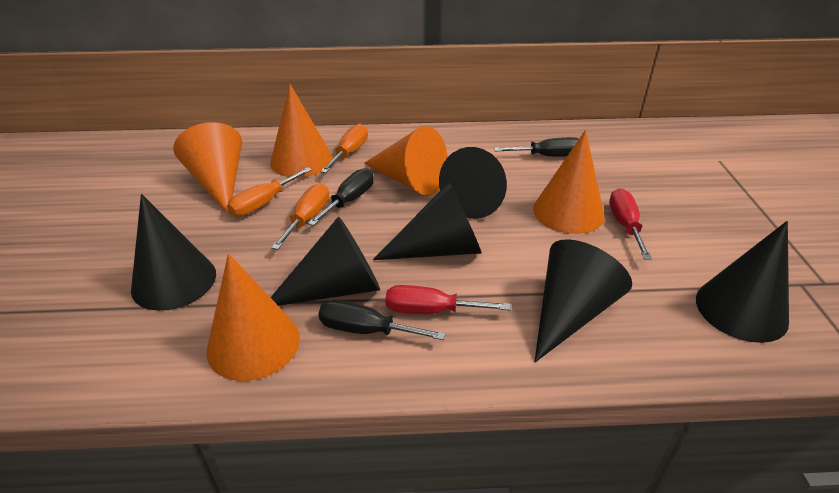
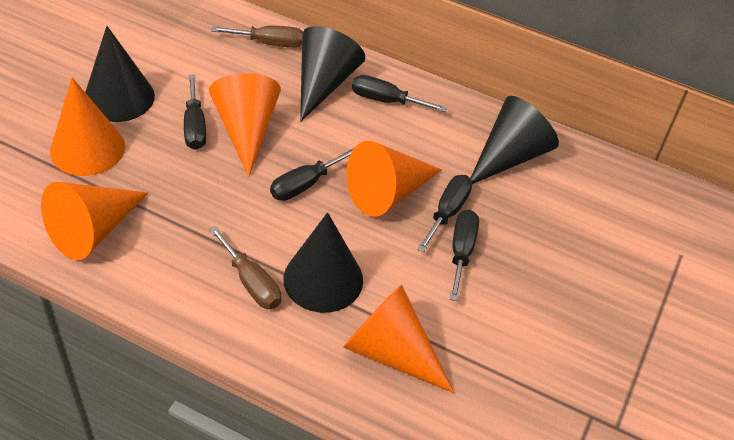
black cone: 6 -> 4
black screwdriver: 3 -> 5
brown screwdriver: 0 -> 2
orange screwdriver: 3 -> 0
red screwdriver: 2 -> 0

